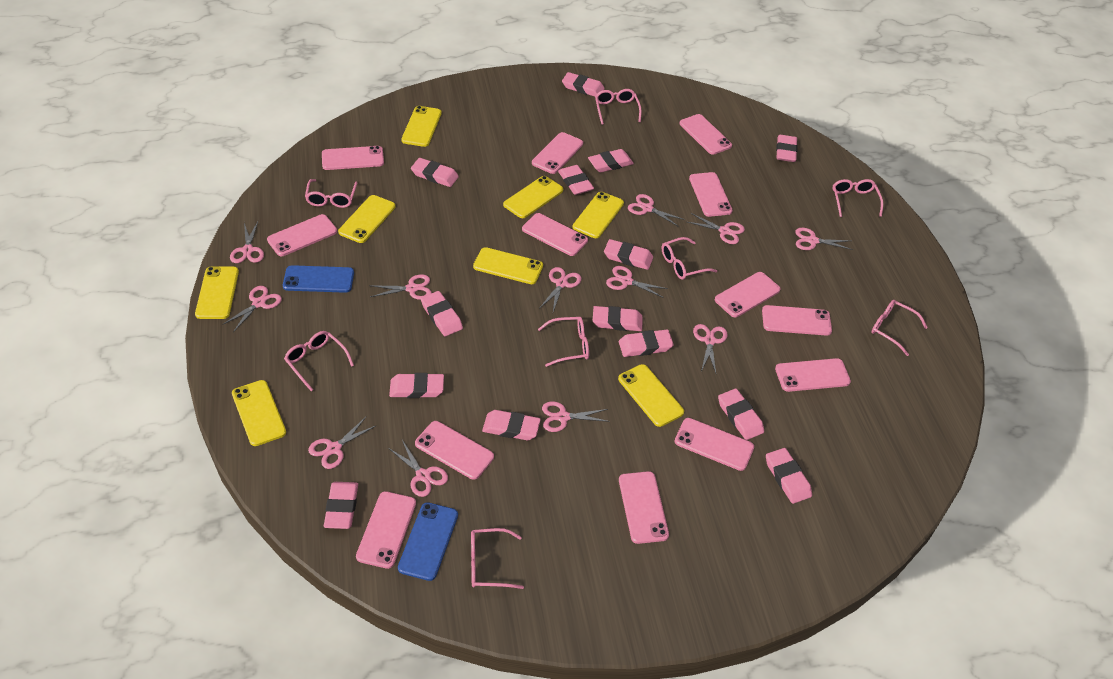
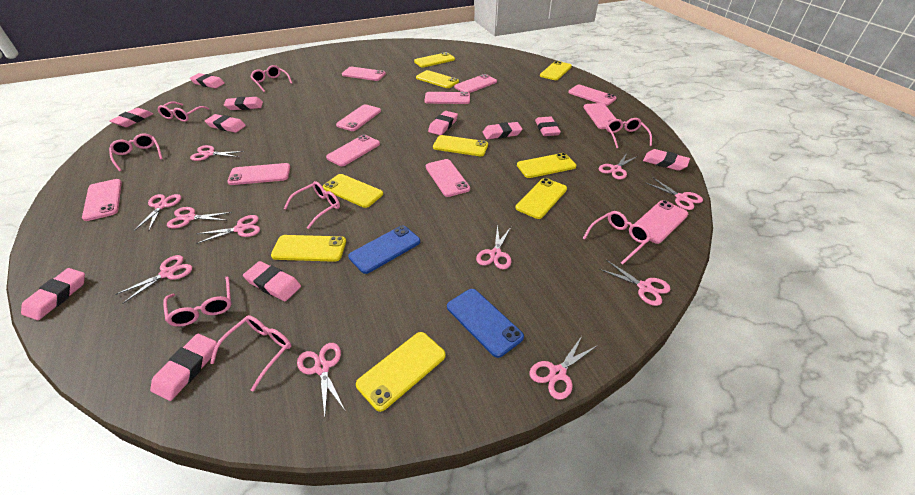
pink eraser: 14 -> 11
pink phone: 13 -> 11
pink scissors: 12 -> 11
yellow phone: 8 -> 9

